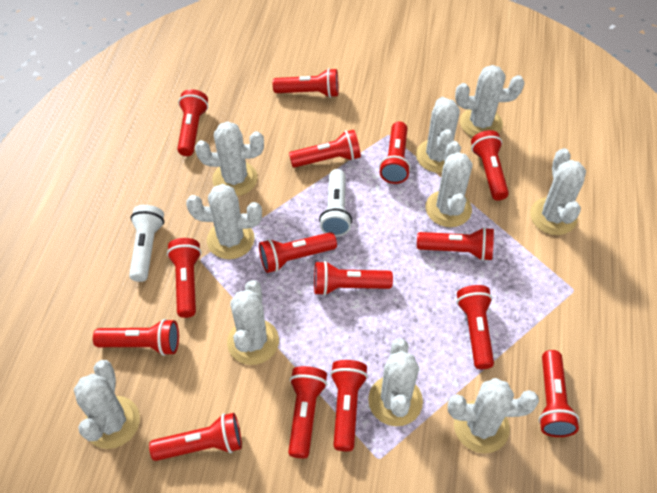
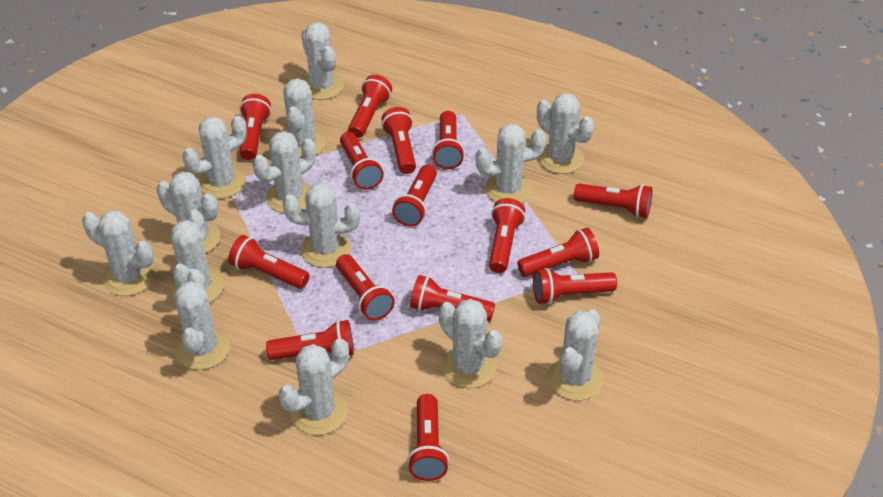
white cactus: 10 -> 14
white flashlight: 2 -> 0

